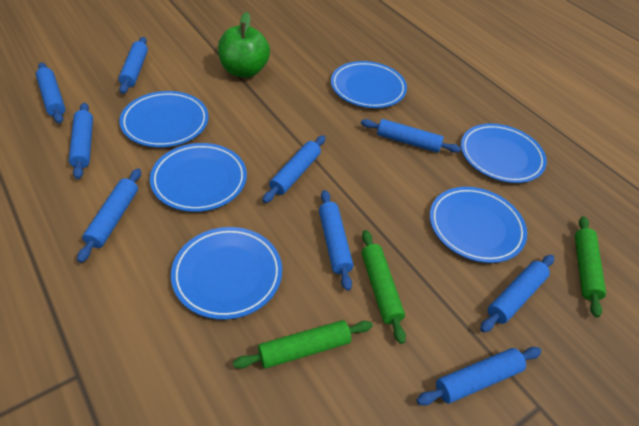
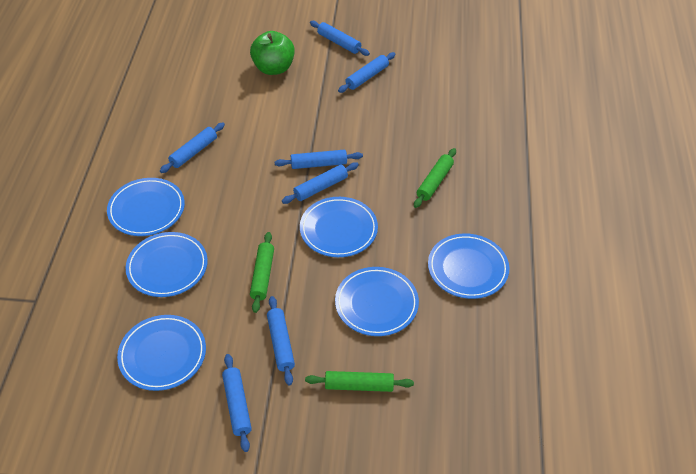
blue rolling pin: 9 -> 7

